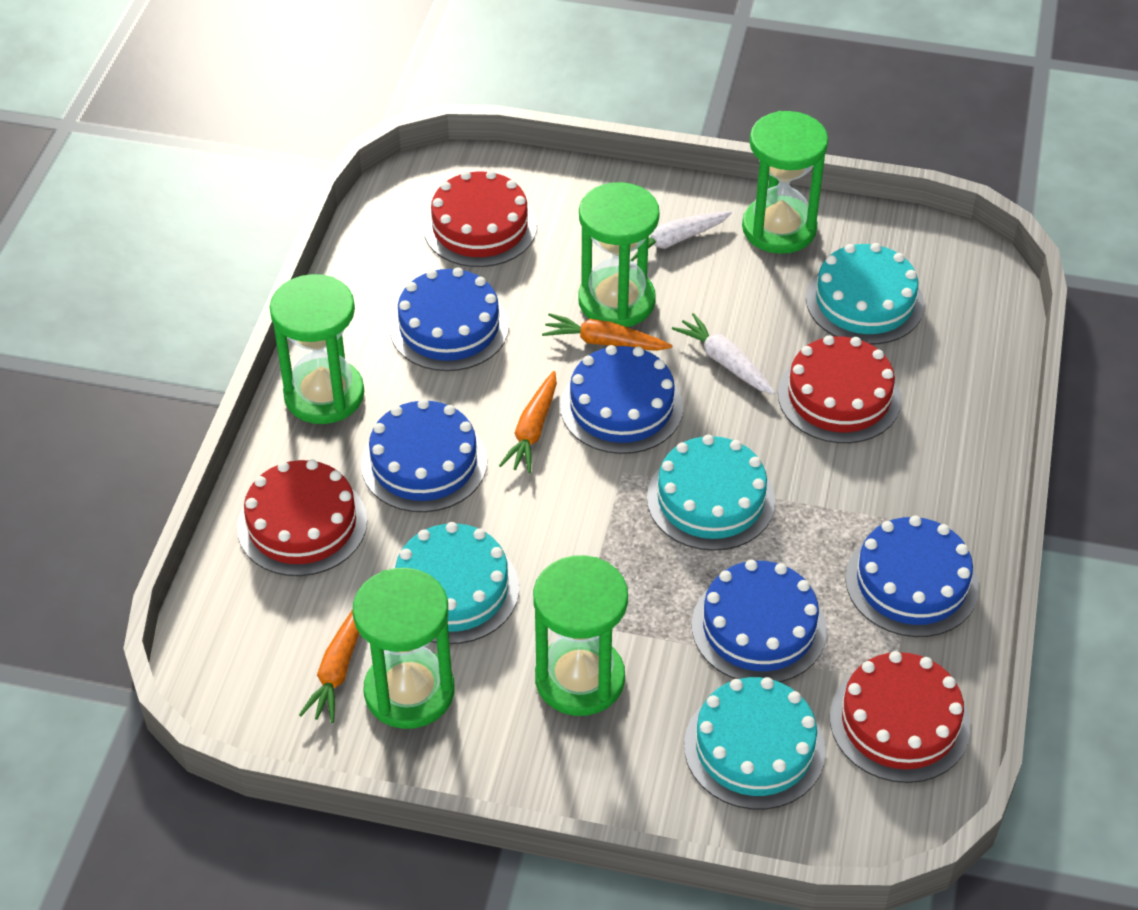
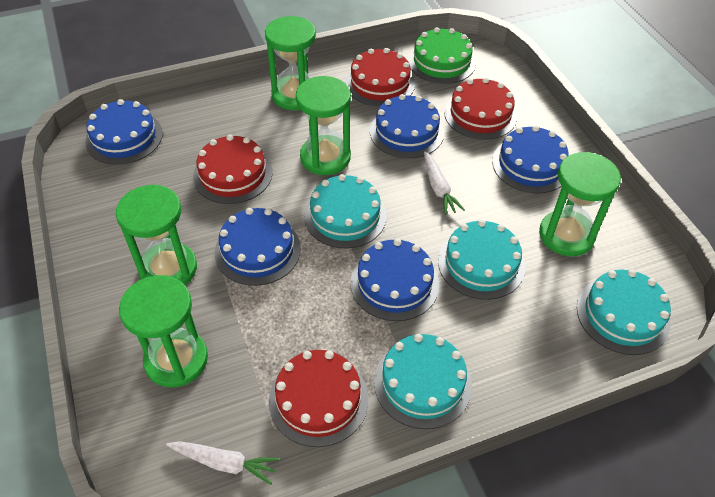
green cake: 0 -> 1
orange carrot: 3 -> 0

